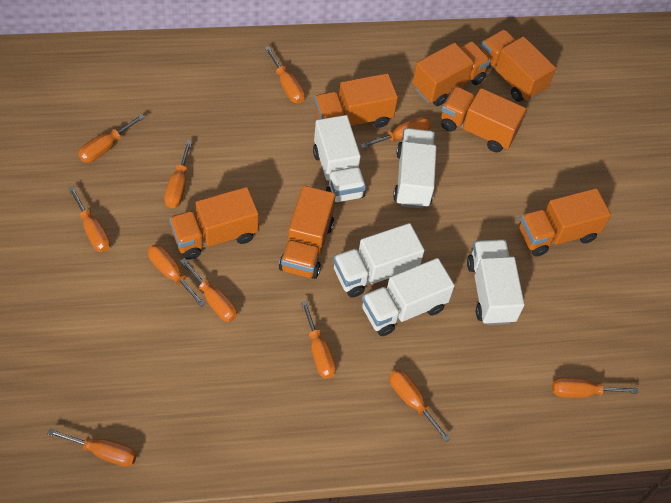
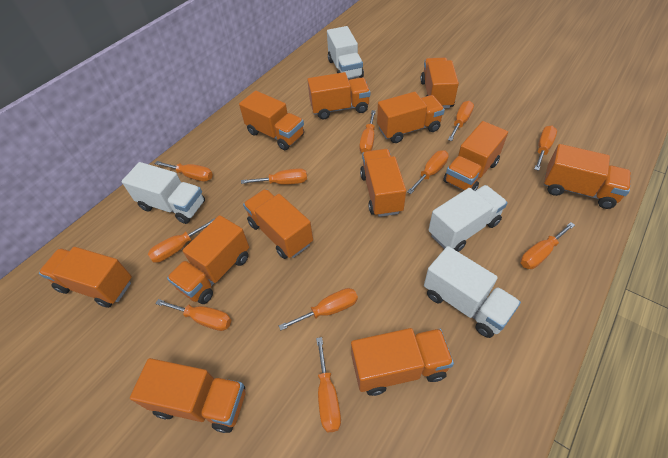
orange truck: 7 -> 12
white truck: 5 -> 4

